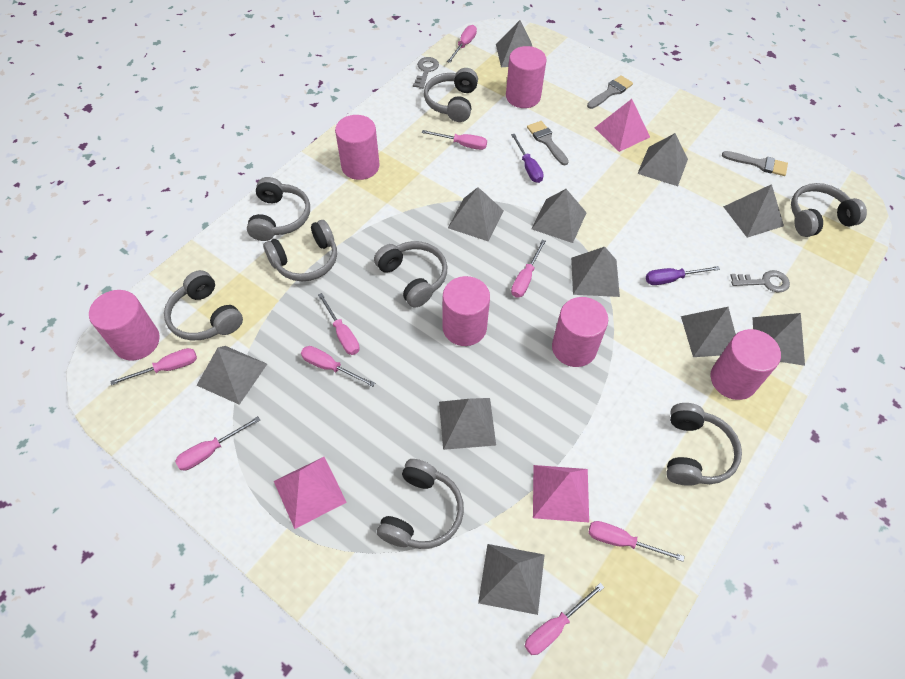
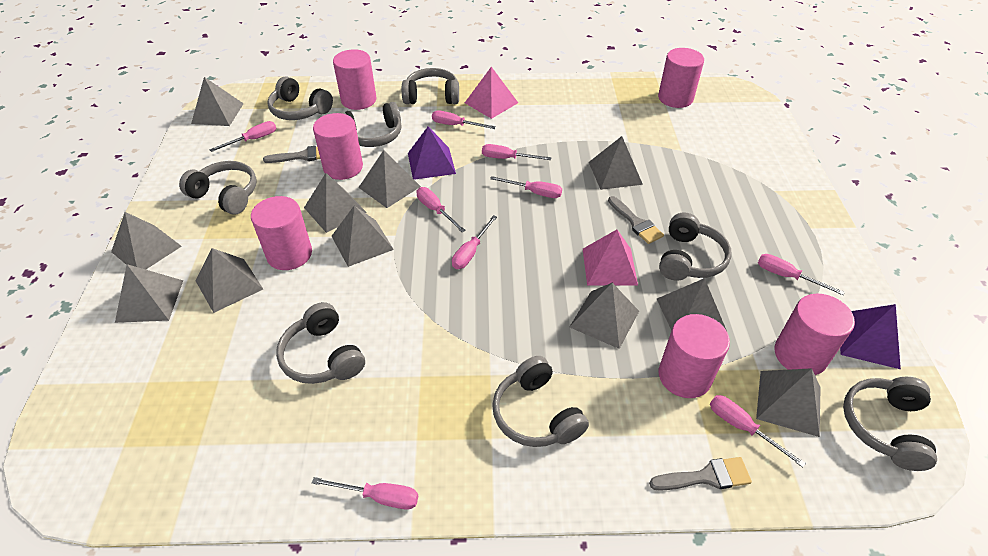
grey key: 2 -> 0
pink pyramid: 3 -> 2
purple pyramid: 0 -> 2
purple screwdriver: 2 -> 0

